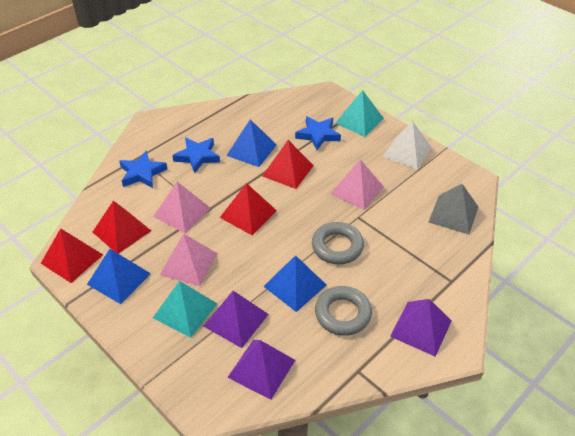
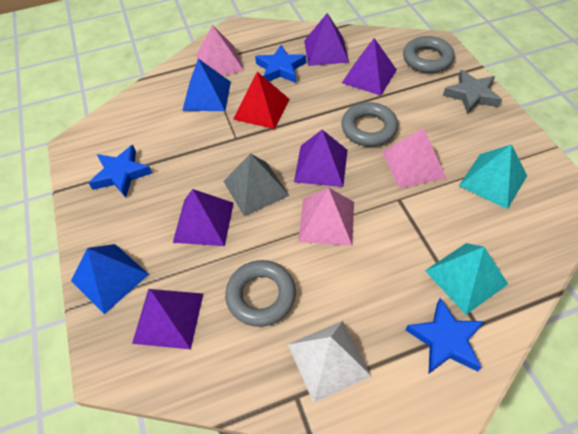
blue pyramid: 3 -> 2
grey ring: 2 -> 3
grey star: 0 -> 1
purple pyramid: 3 -> 5
red pyramid: 4 -> 1

